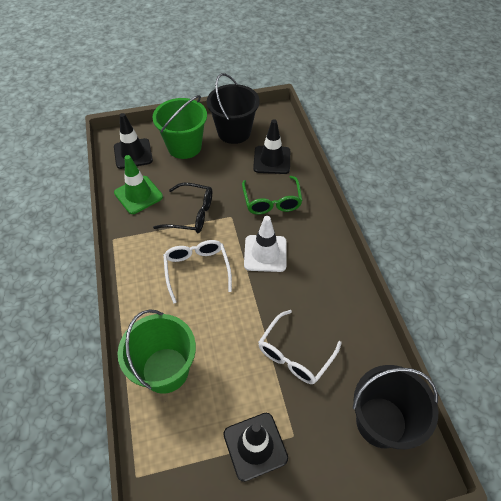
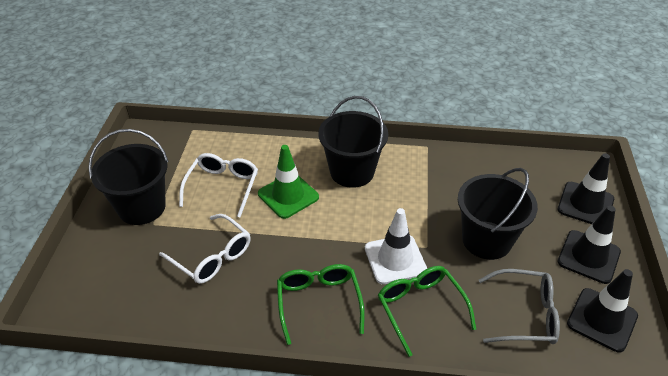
black bucket: 2 -> 3
black glasses: 1 -> 0
green bucket: 2 -> 0
green glasses: 1 -> 2
grey glasses: 0 -> 1

